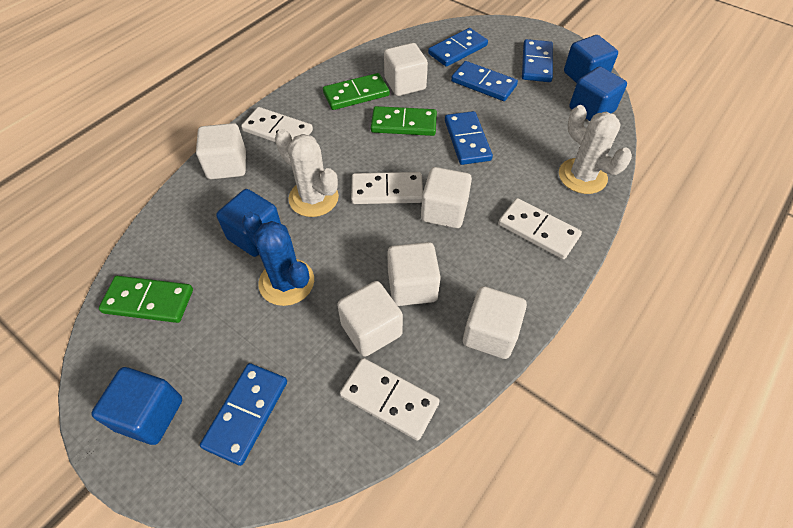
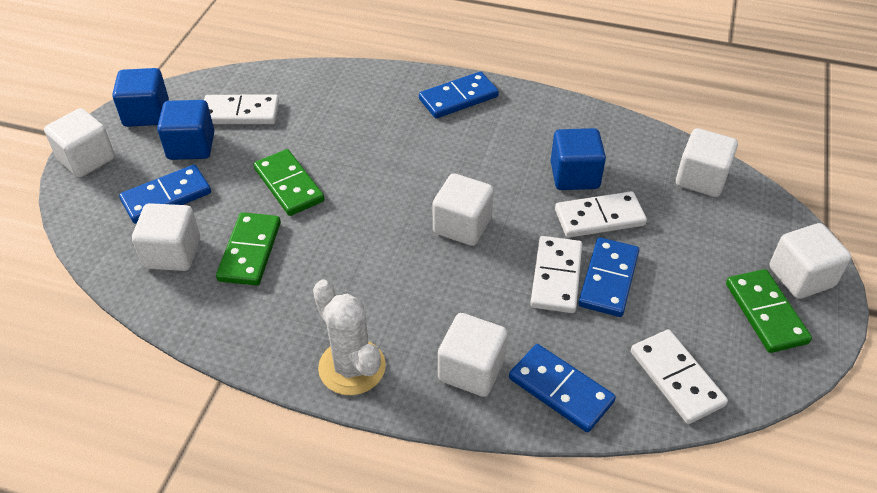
blue cactus: 1 -> 0
blue cube: 4 -> 3
blue domino: 5 -> 4
white cactus: 2 -> 1

